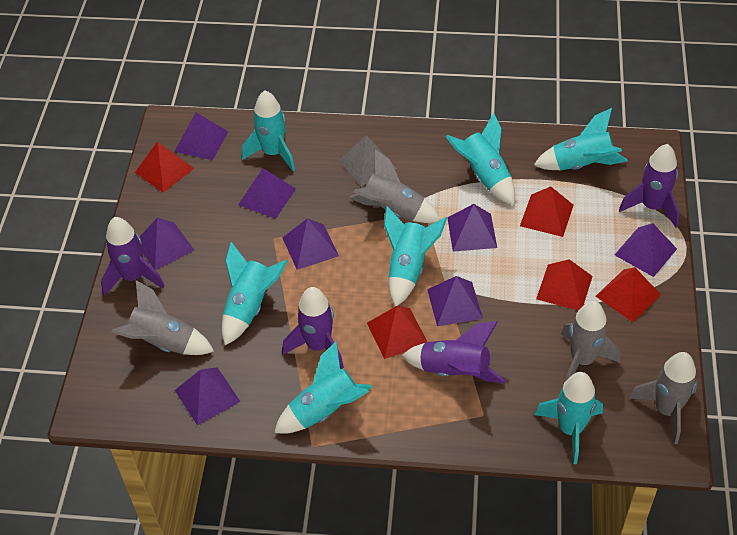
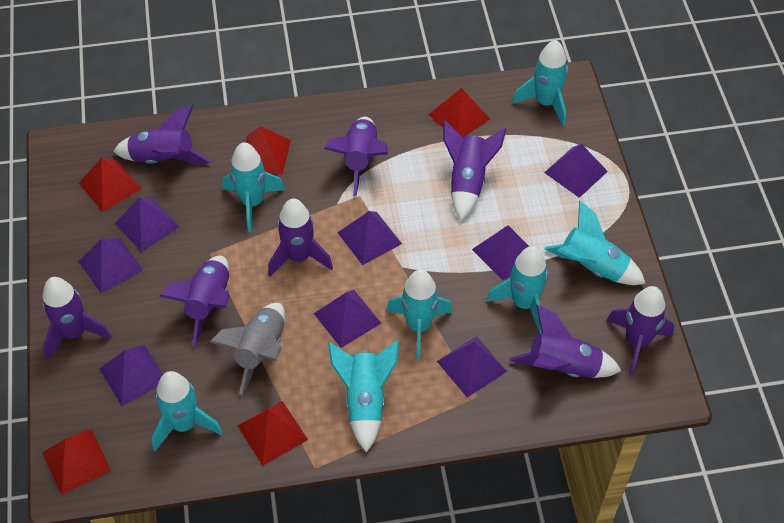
grey pyramid: 1 -> 0
grey rocket: 4 -> 1
purple rocket: 4 -> 8

